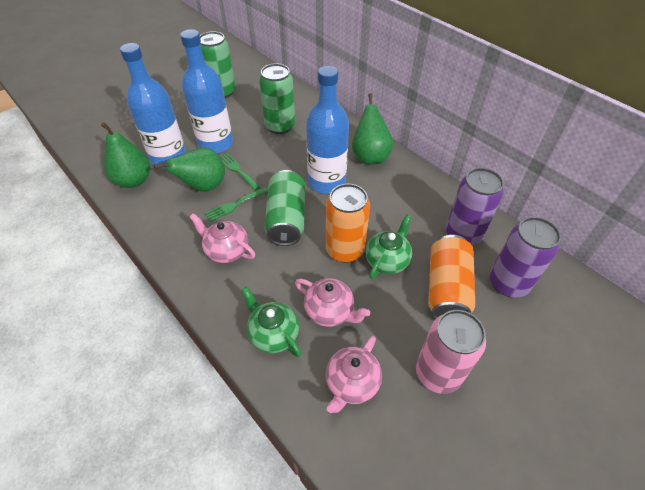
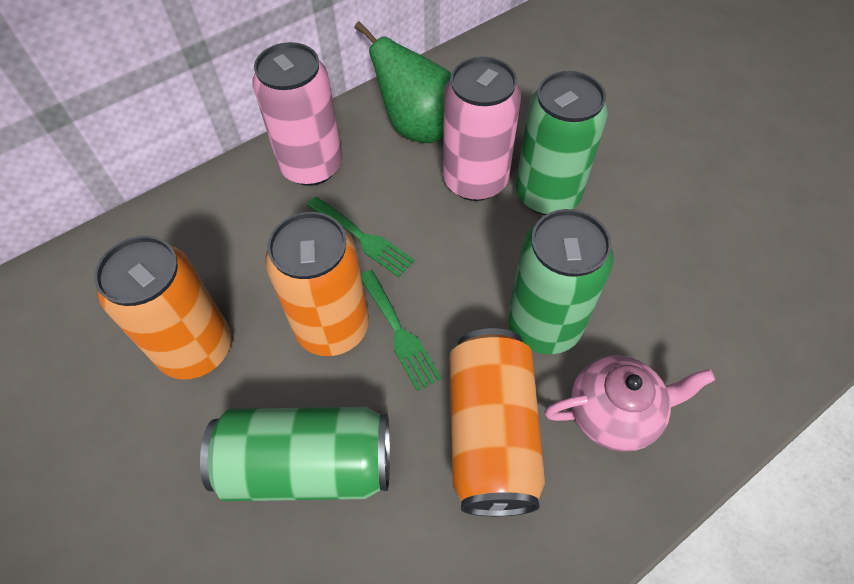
blue bottle: 3 -> 0
green pear: 3 -> 1
green teapot: 2 -> 0
orange can: 2 -> 3
pink can: 1 -> 2
pink teapot: 3 -> 1
purple can: 2 -> 0

